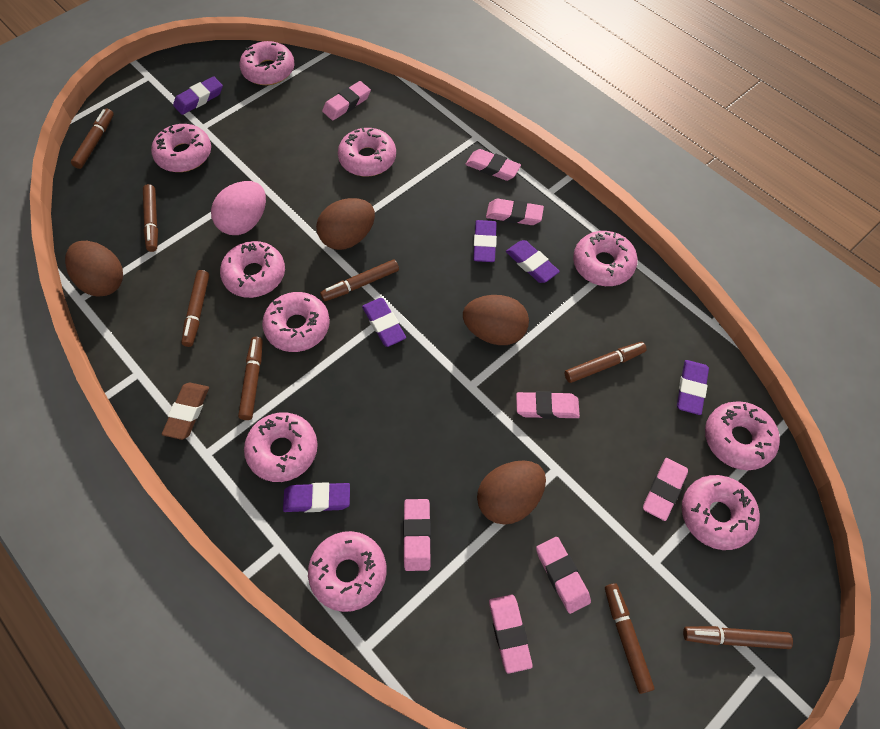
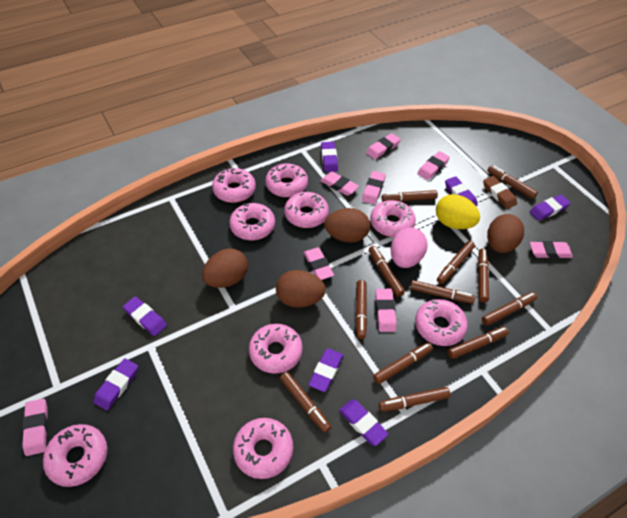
brown marker: 8 -> 12
pink donut: 10 -> 9
purple eraser: 6 -> 7
yellow egg: 0 -> 1

